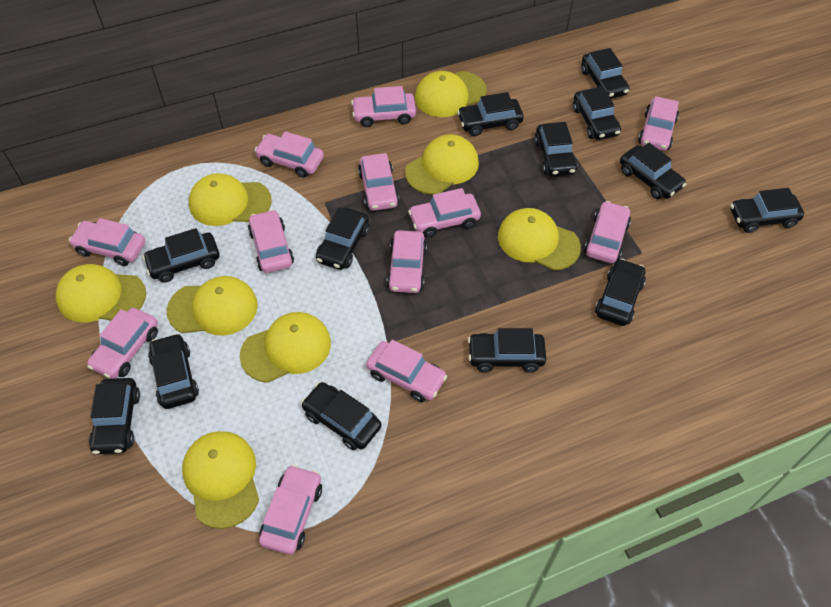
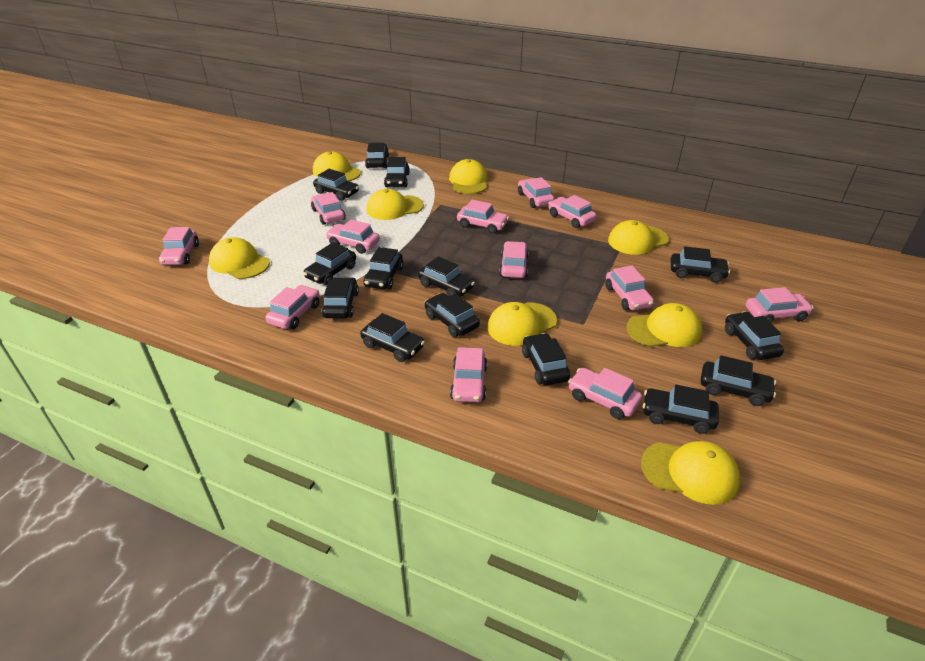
black car: 13 -> 14

